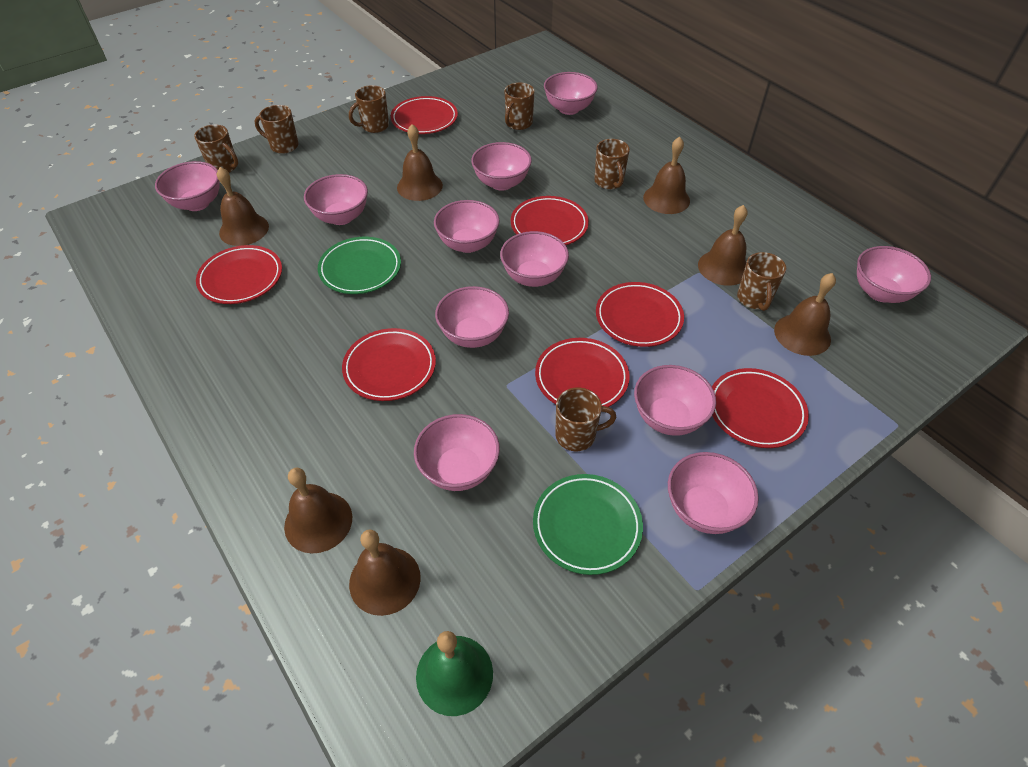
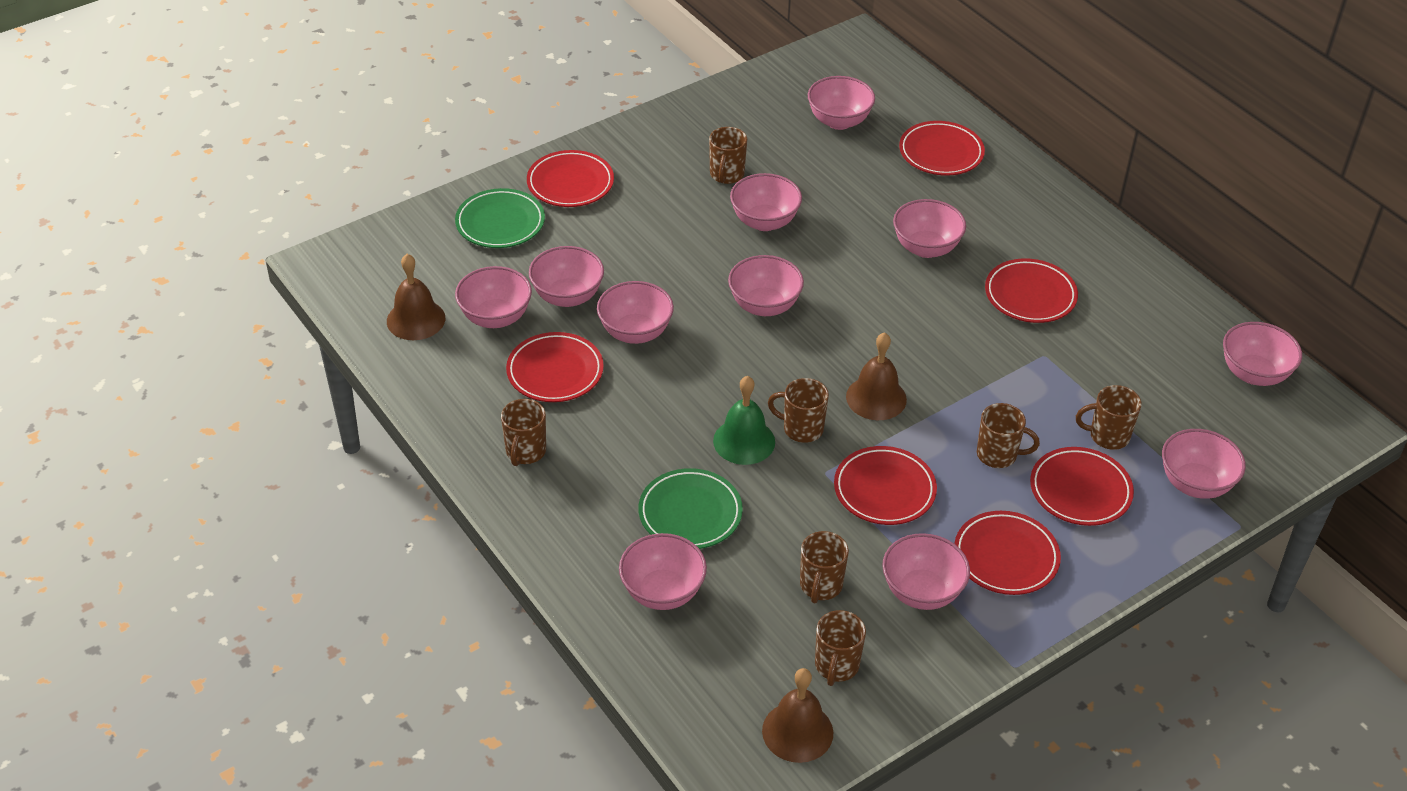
brown bell: 7 -> 3

